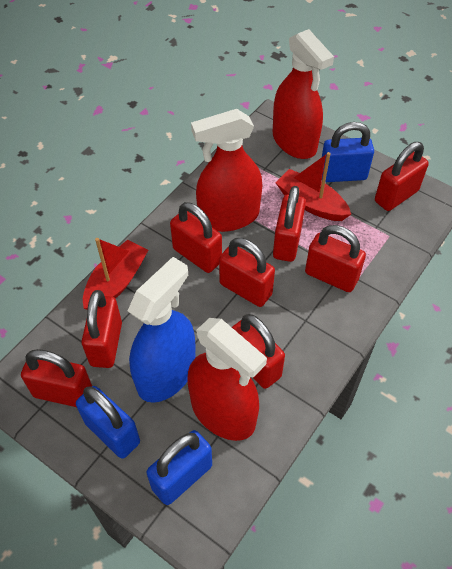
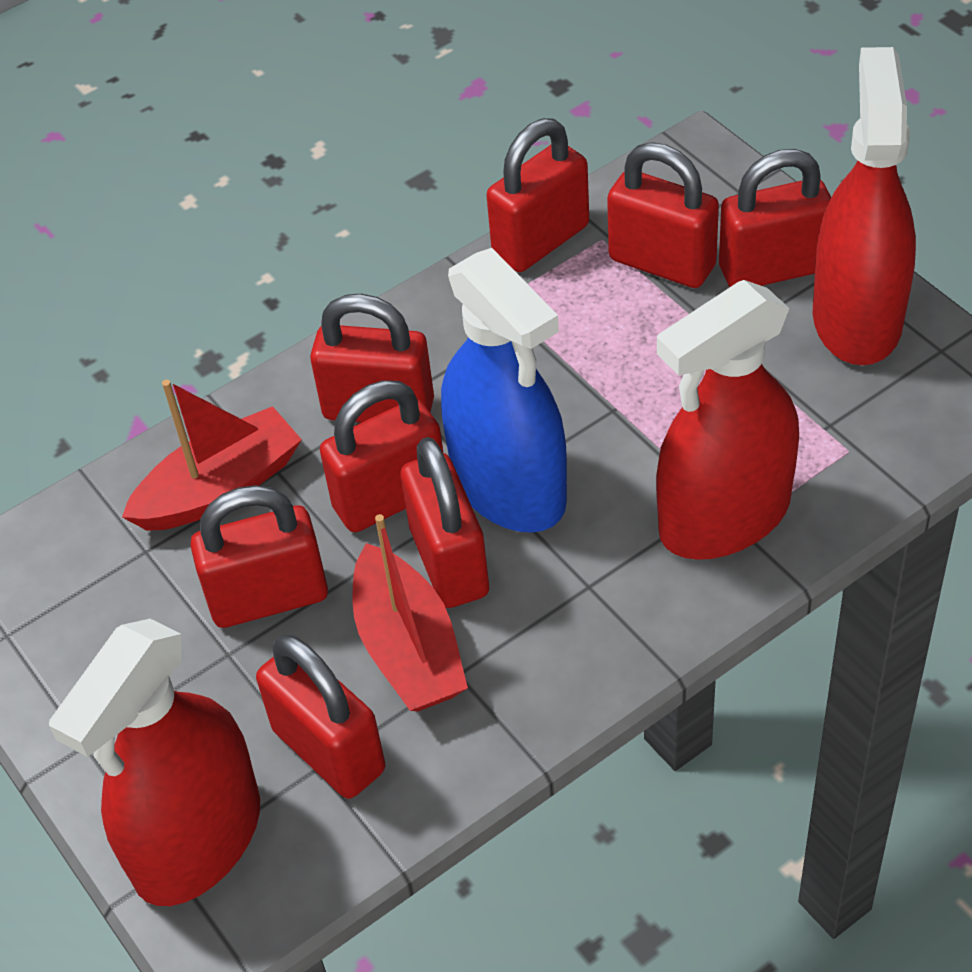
blue padlock: 3 -> 0

